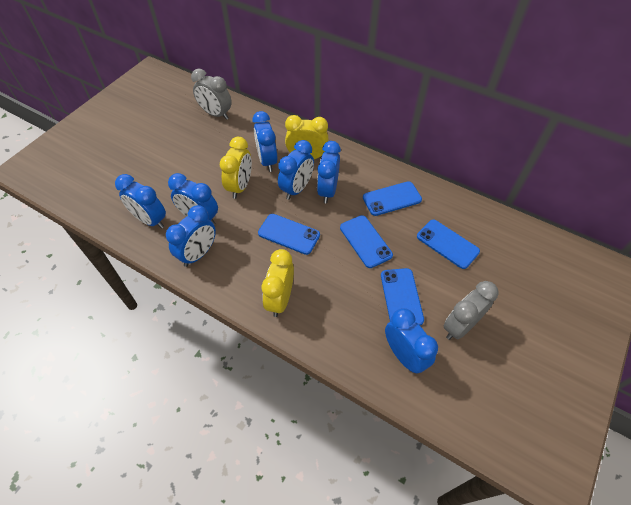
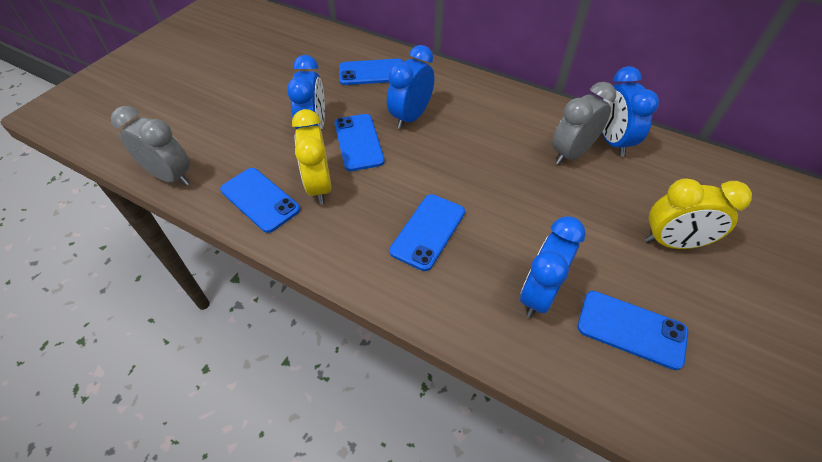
blue clock: 7 -> 4
yellow clock: 3 -> 2

